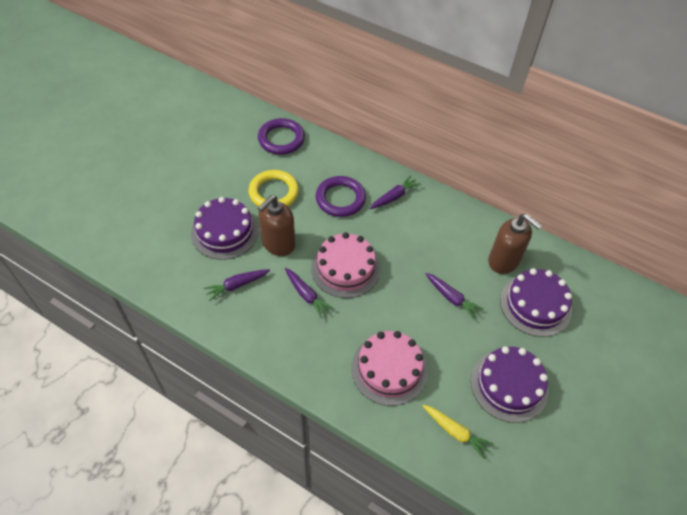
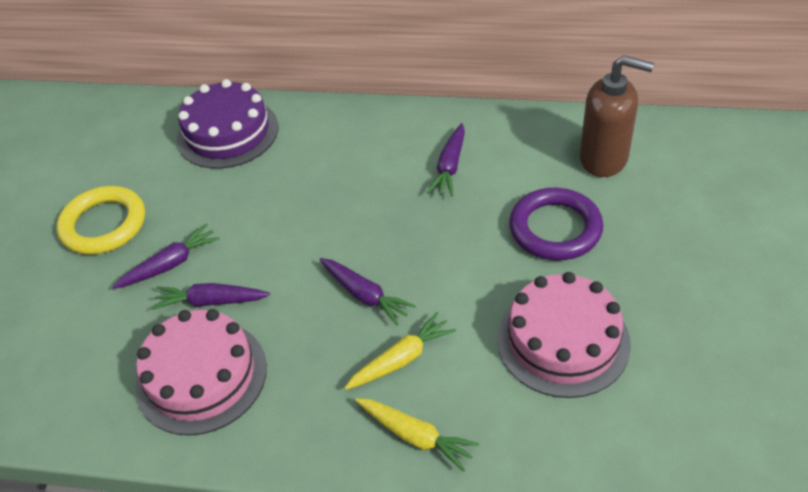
brown soap dispenser: 2 -> 1
purple cake: 3 -> 1
purple ring: 2 -> 1
yellow carrot: 1 -> 2

